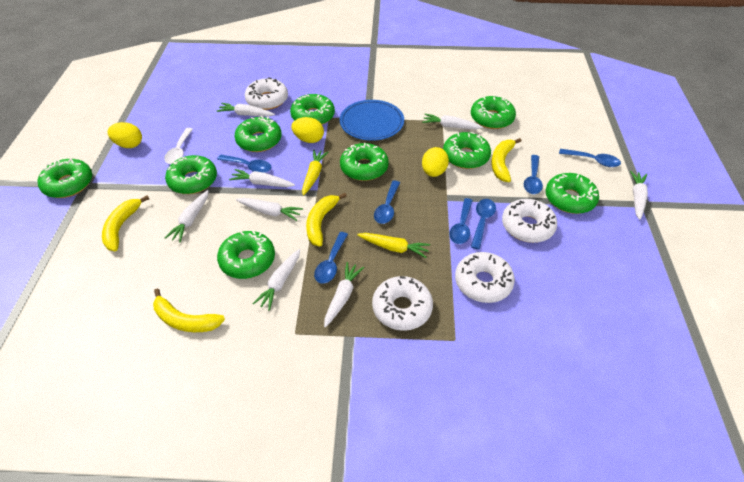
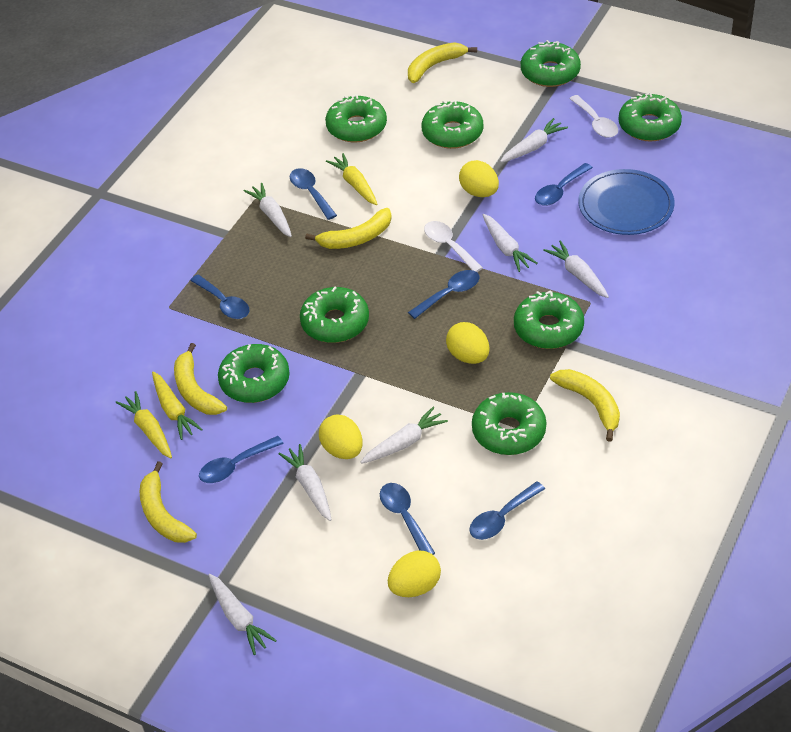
green donut: 9 -> 8
white carrot: 8 -> 7
white donut: 4 -> 0
white spoon: 1 -> 2
yellow banana: 4 -> 5
yellow carrot: 2 -> 3
yellow egg: 3 -> 4

